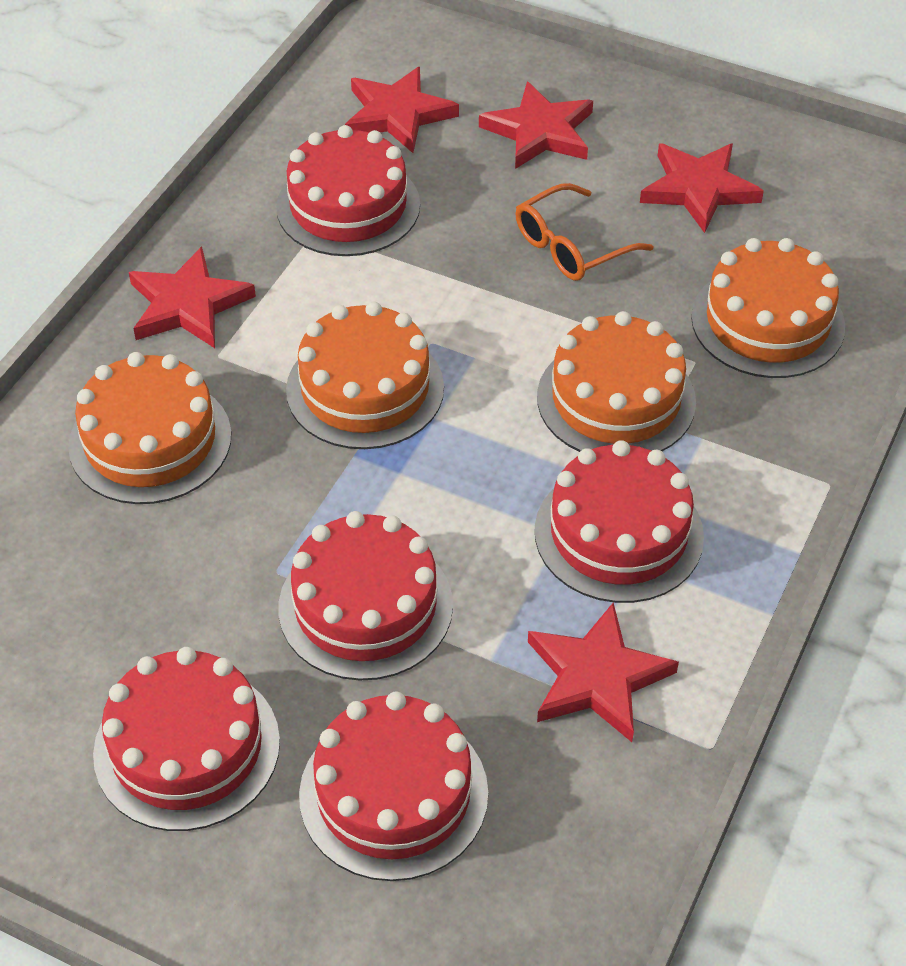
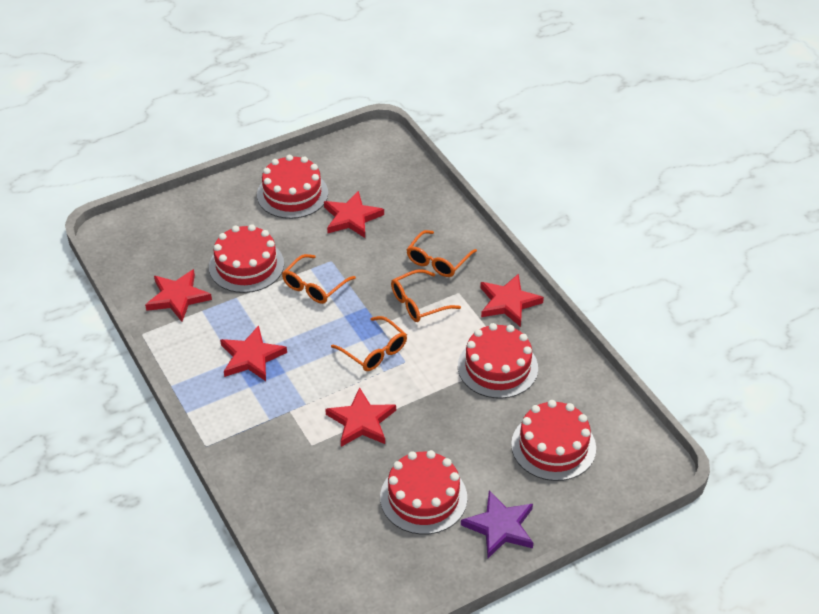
orange cake: 4 -> 0
orange glasses: 1 -> 4
purple star: 0 -> 1

